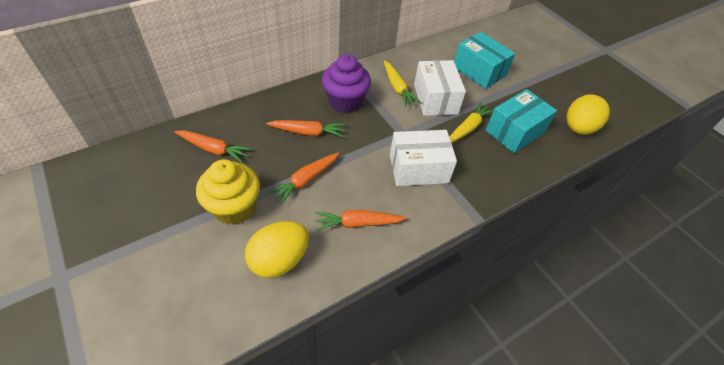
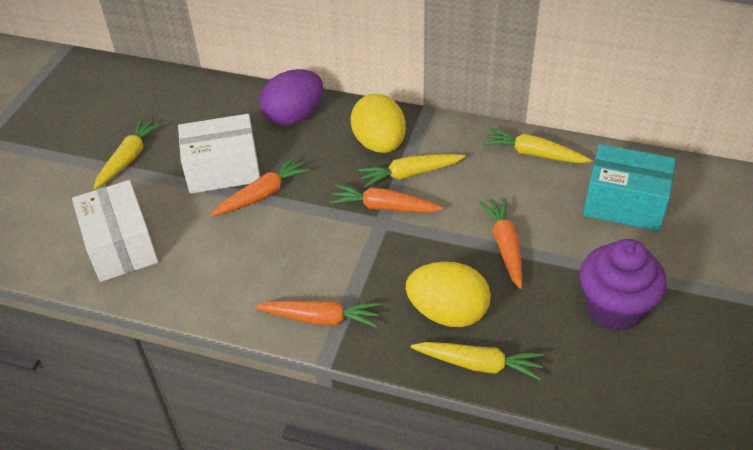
purple egg: 0 -> 1
turquoise box: 2 -> 1
yellow carrot: 2 -> 4
yellow cupcake: 1 -> 0

